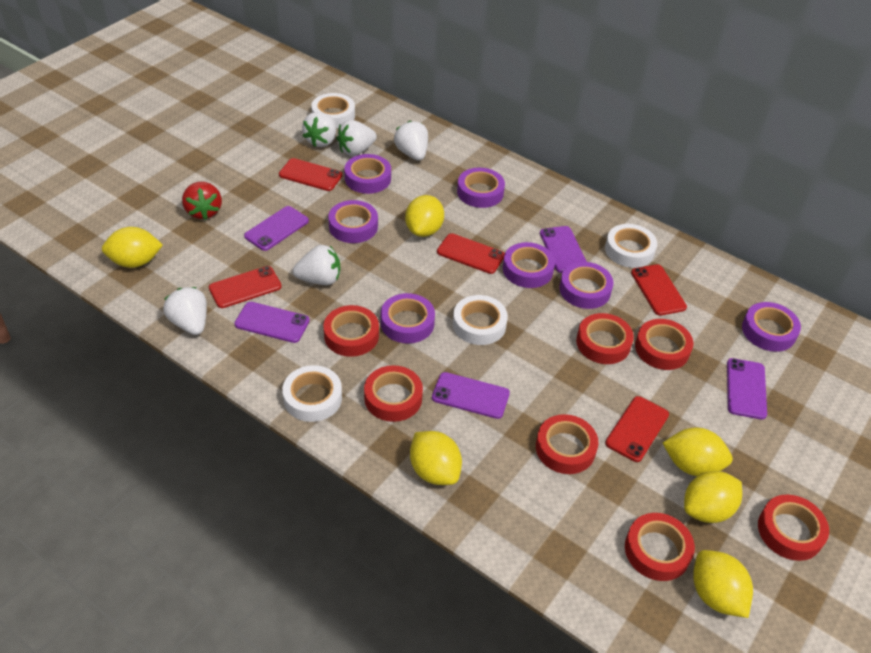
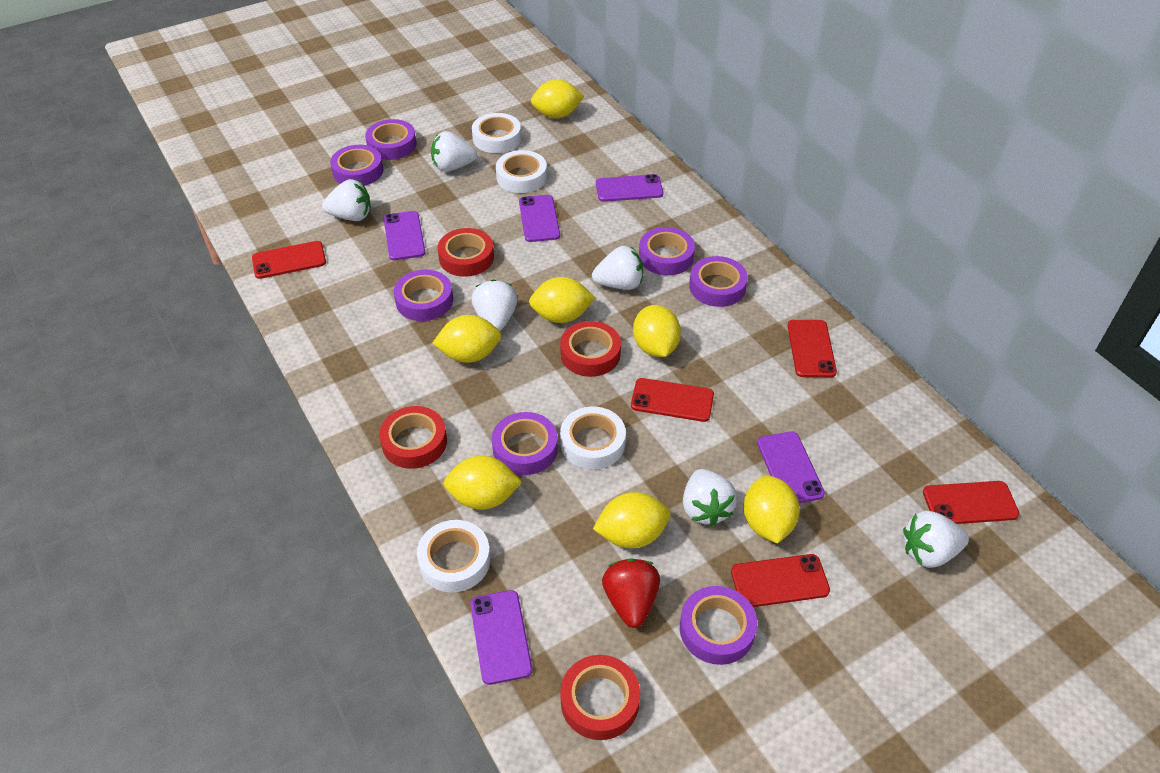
red tape: 7 -> 4
white strawberry: 5 -> 6
yellow lemon: 6 -> 7

